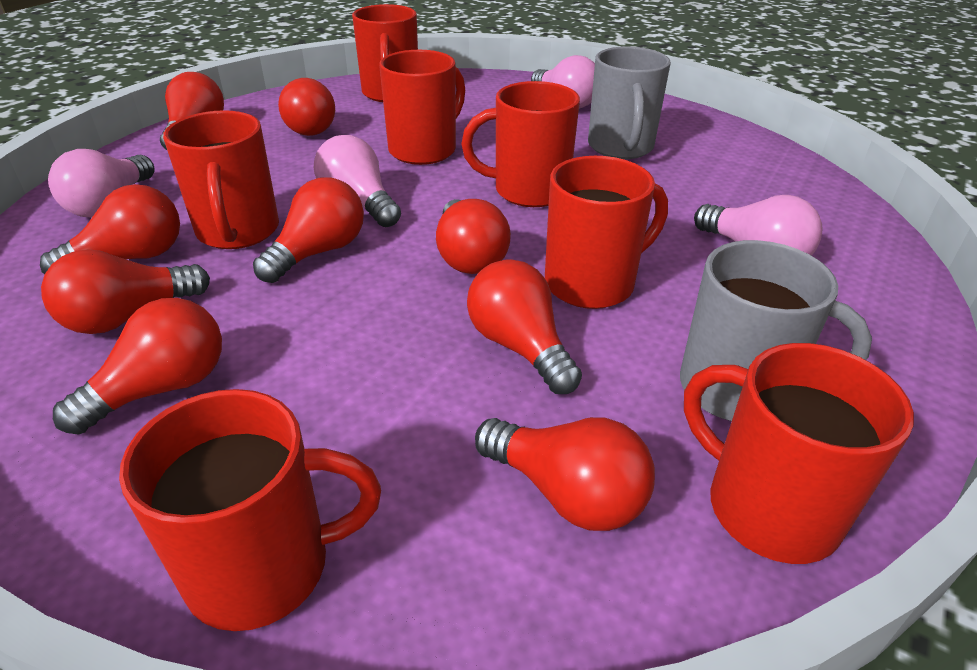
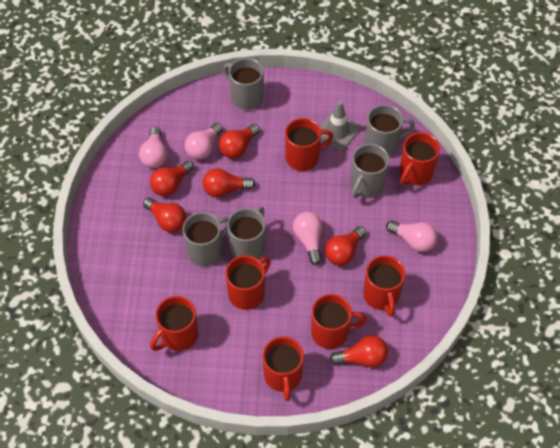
grey mug: 2 -> 5
grey traffic cone: 0 -> 1
red light bulb: 9 -> 6

